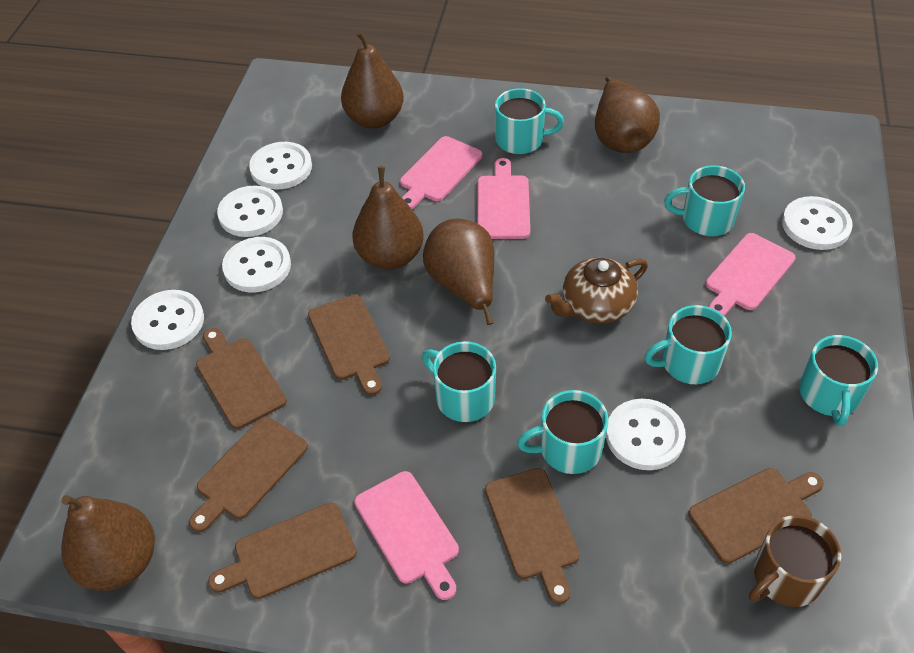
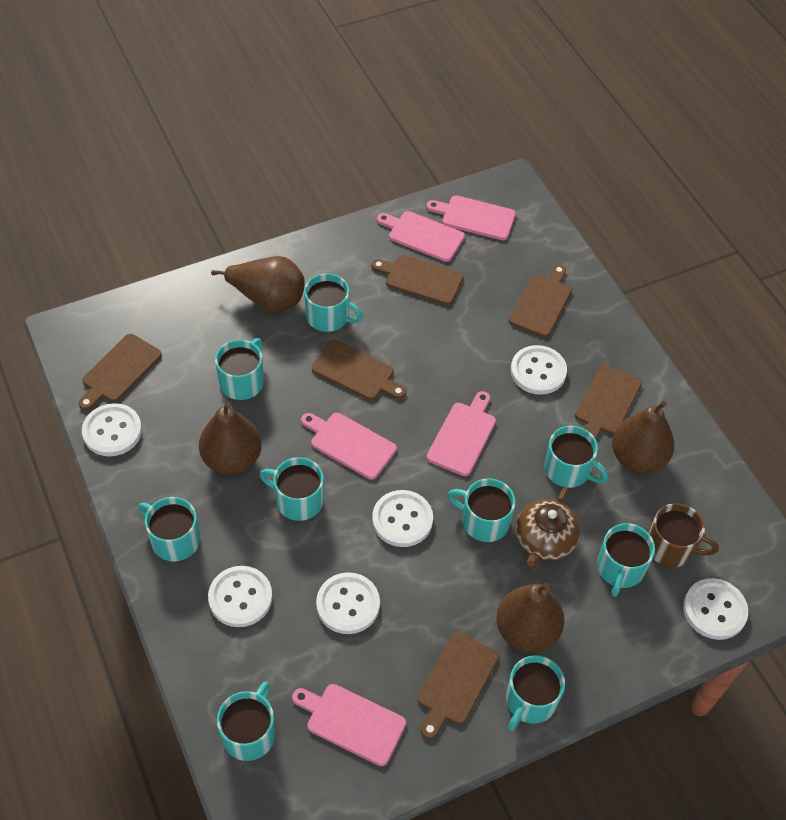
brown pear: 5 -> 4
pink cutting board: 4 -> 5
turquoise mug: 6 -> 9

